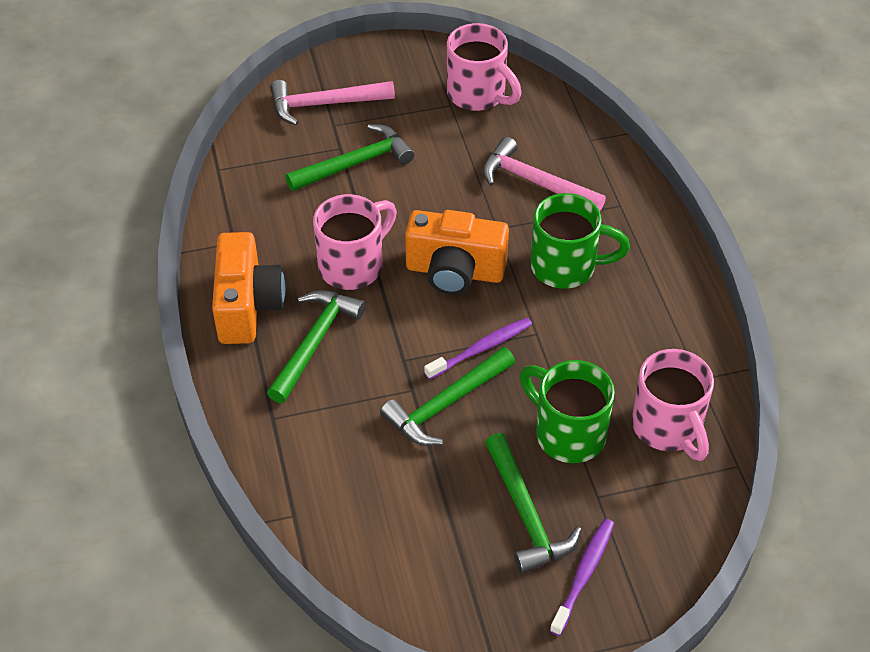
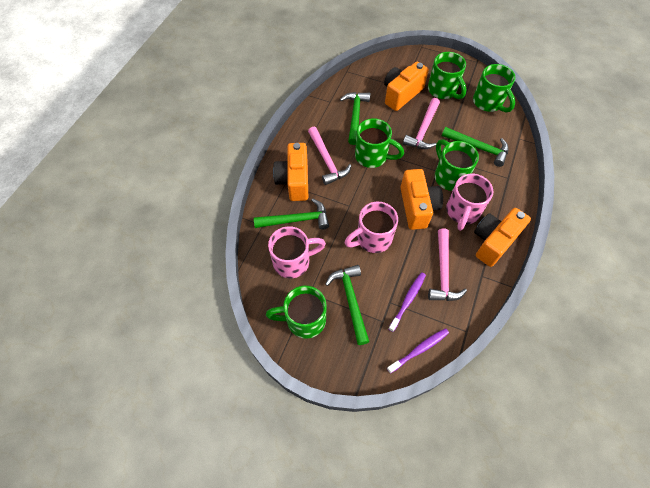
green mug: 2 -> 5
orange camera: 2 -> 4
pink hammer: 2 -> 3

